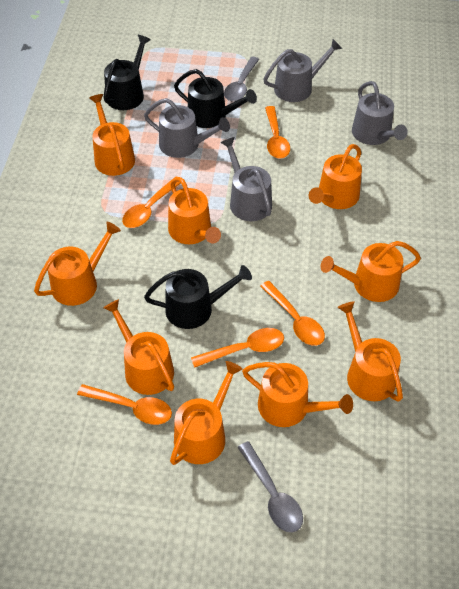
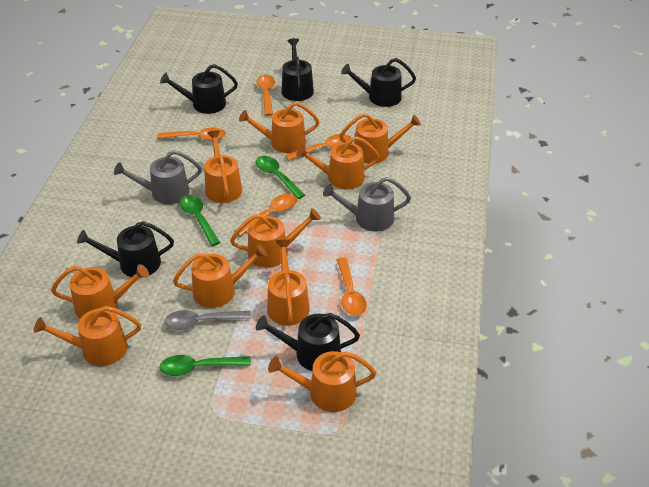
black watering can: 3 -> 5
green spoon: 0 -> 3
grey spoon: 2 -> 1
grey watering can: 4 -> 2
orange watering can: 9 -> 10

